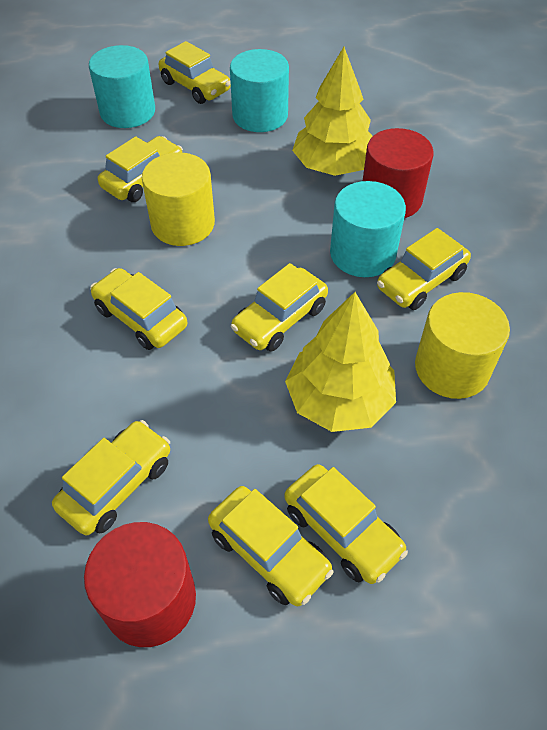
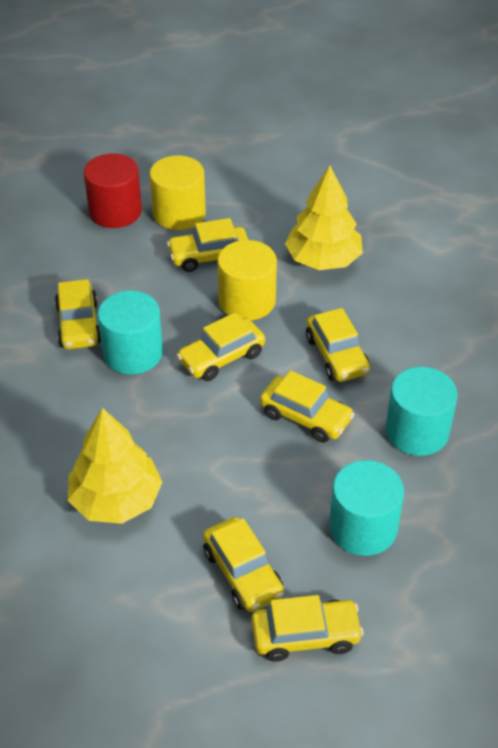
red cylinder: 2 -> 1
yellow car: 8 -> 7

